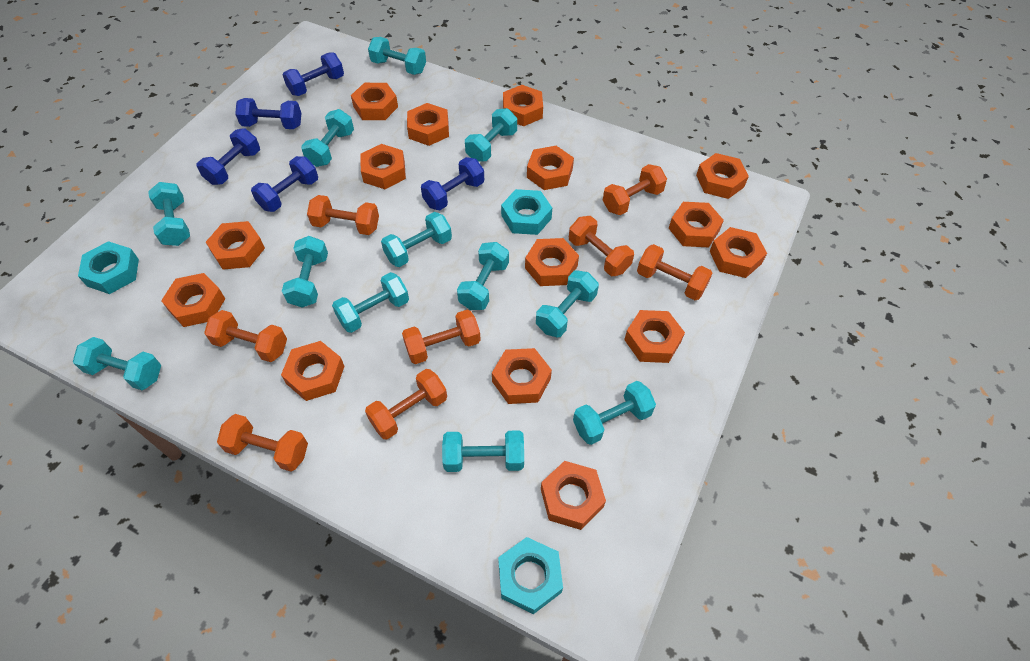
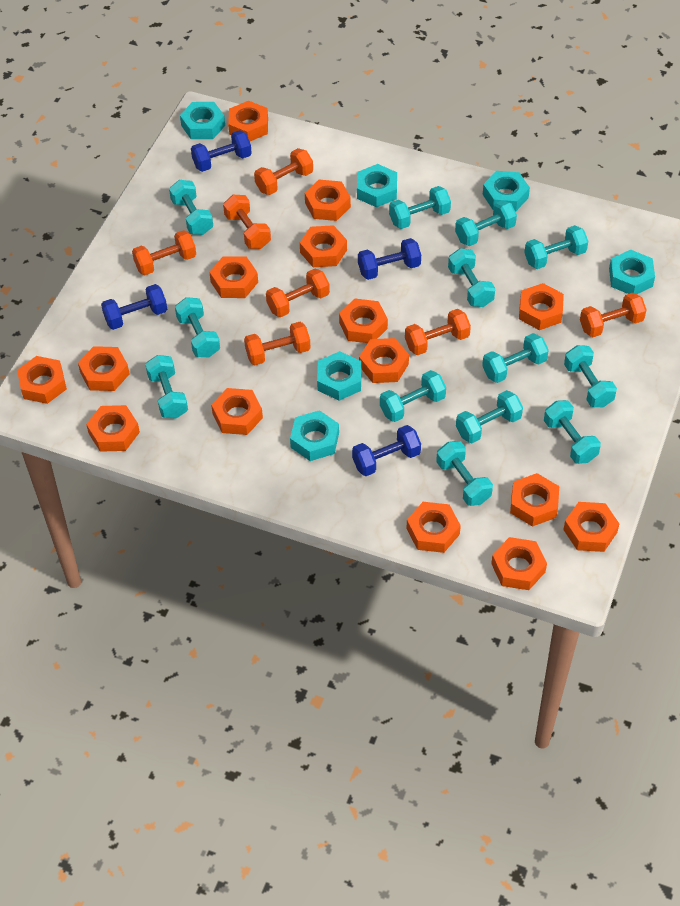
blue dumbbell: 5 -> 4
orange dumbbell: 8 -> 7
turquoise dumbbell: 12 -> 13
turquoise nut: 3 -> 6

